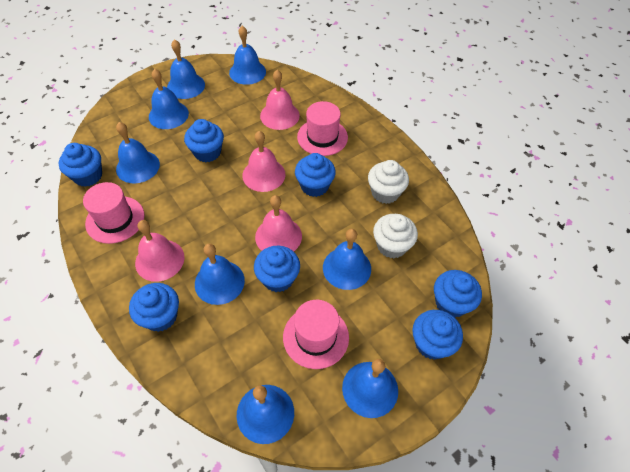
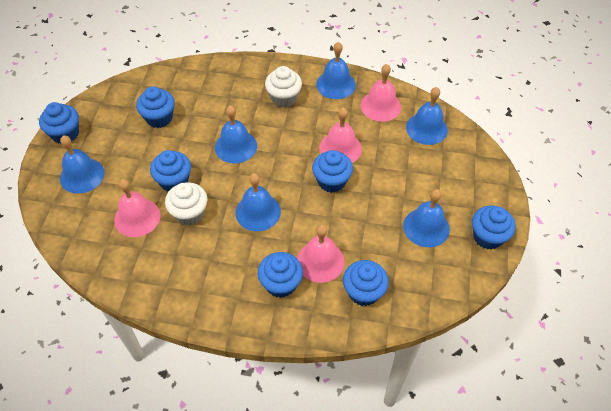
blue bell: 8 -> 6
pink hat: 3 -> 0

